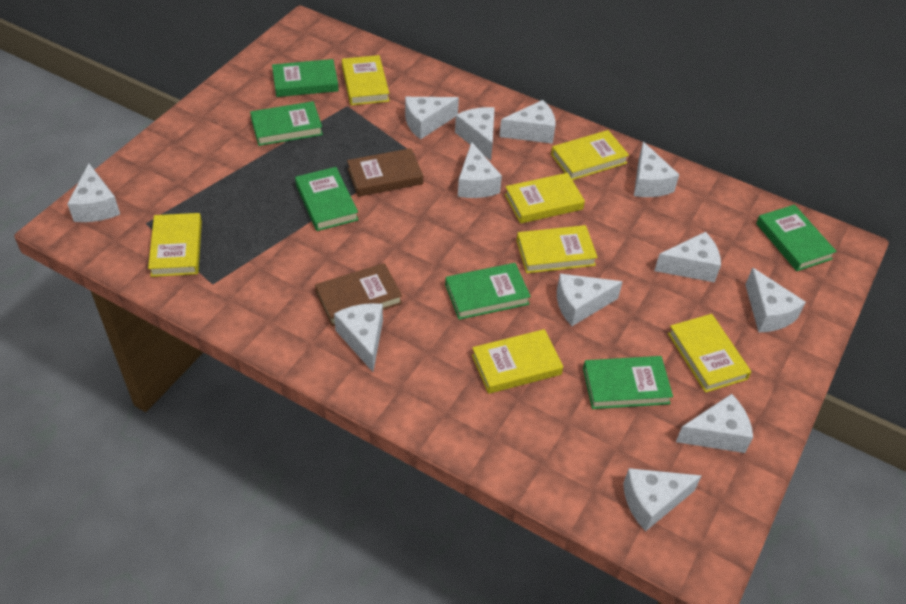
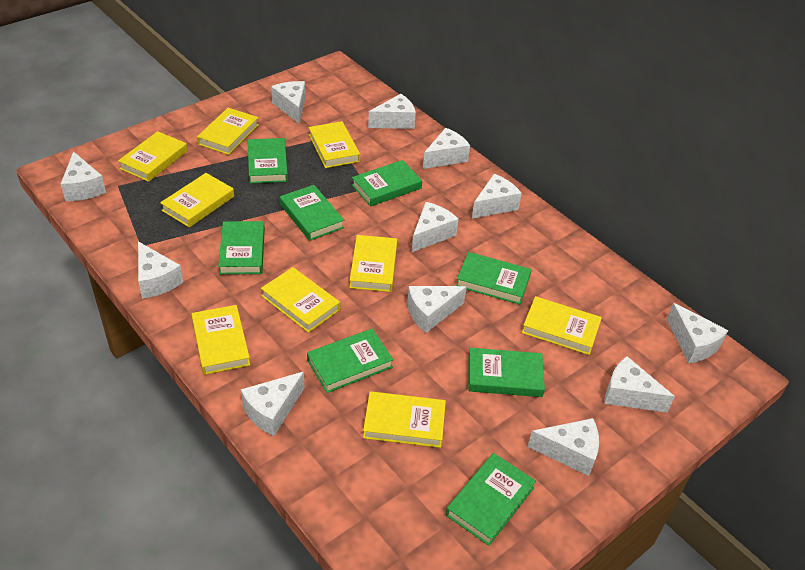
brown book: 2 -> 0
green book: 6 -> 8
yellow book: 7 -> 9

